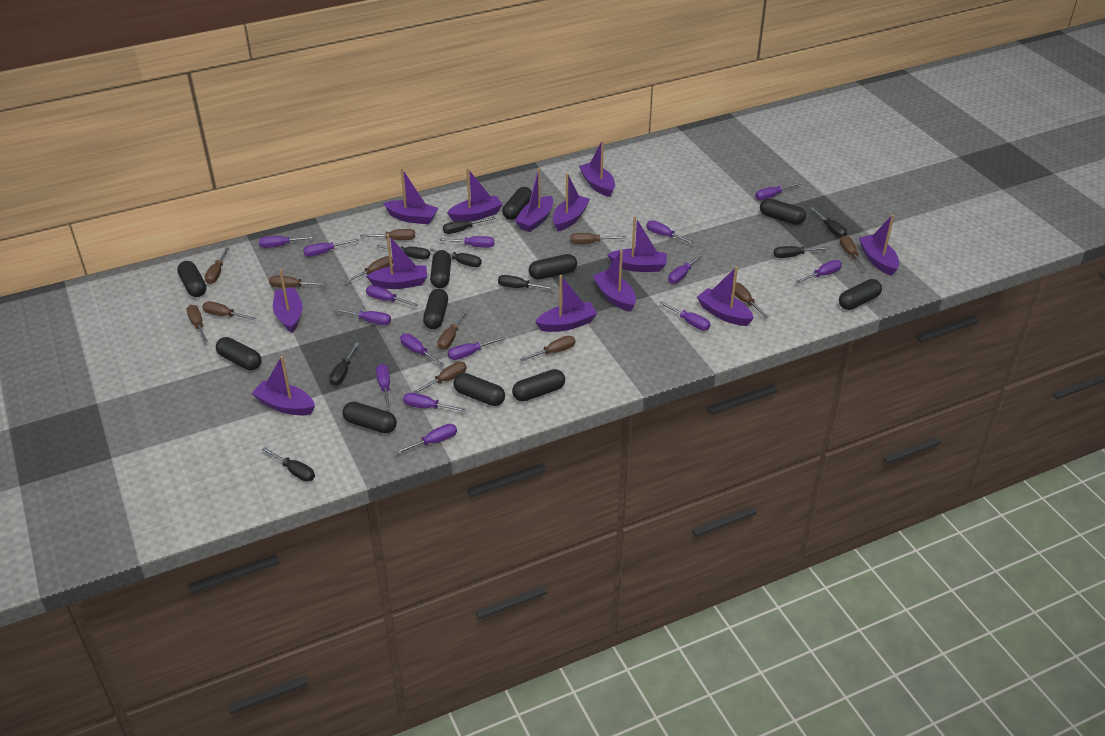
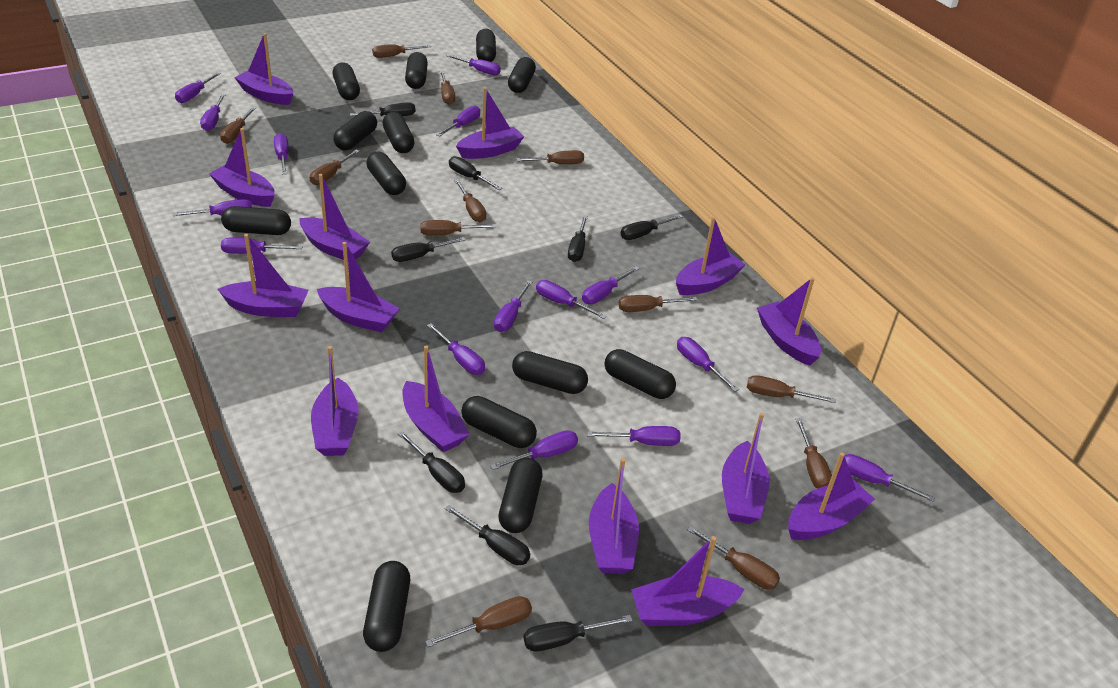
black capsule: 11 -> 13
purple boat: 13 -> 14

